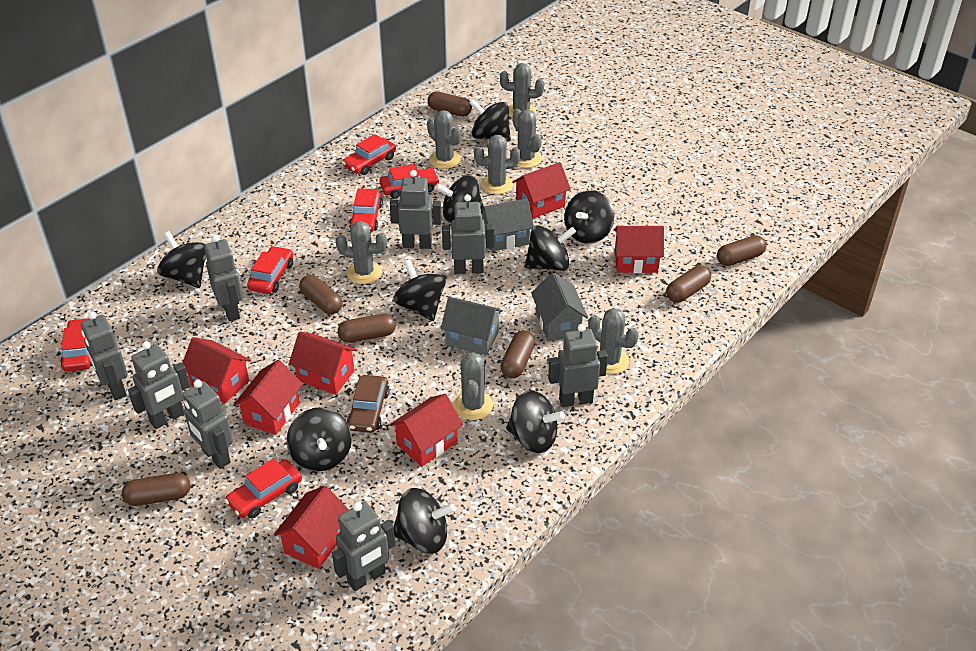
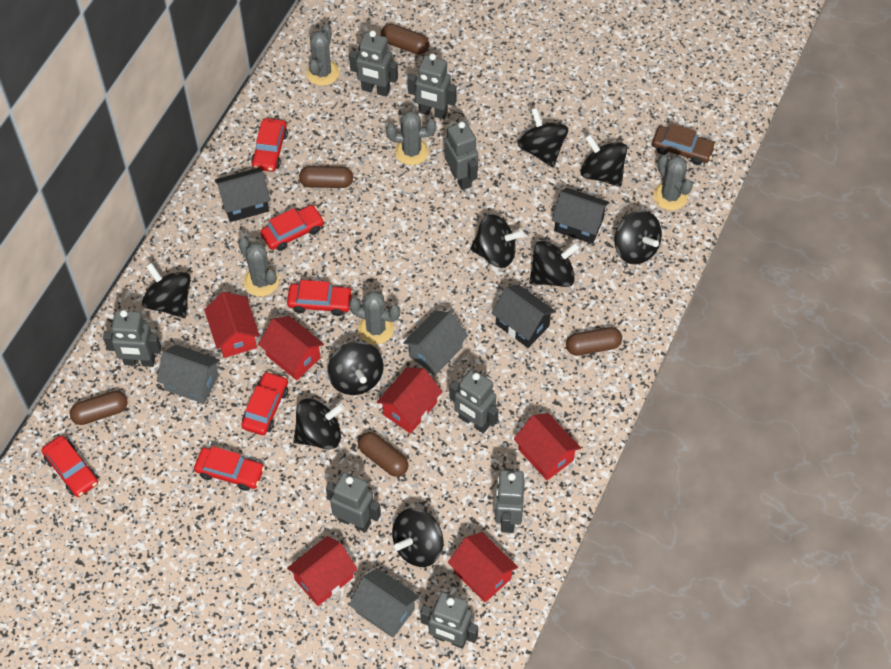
black house: 0 -> 3
brown capsule: 7 -> 5
grey cactus: 7 -> 5
red house: 7 -> 6

